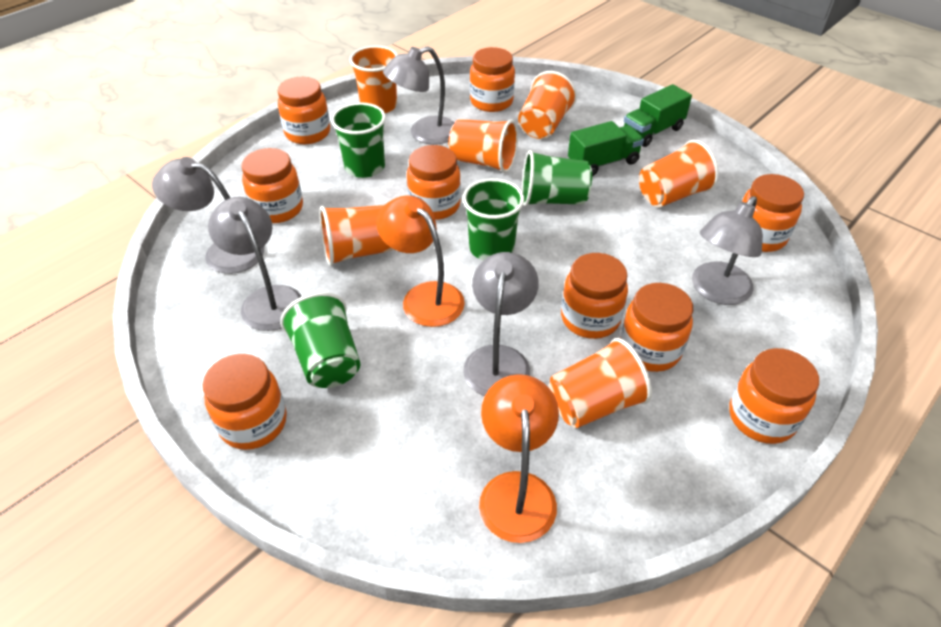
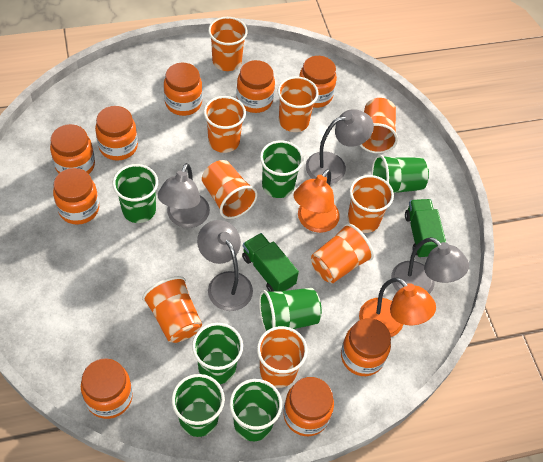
green cup: 4 -> 7
grey lamp: 5 -> 4
orange cup: 6 -> 9

